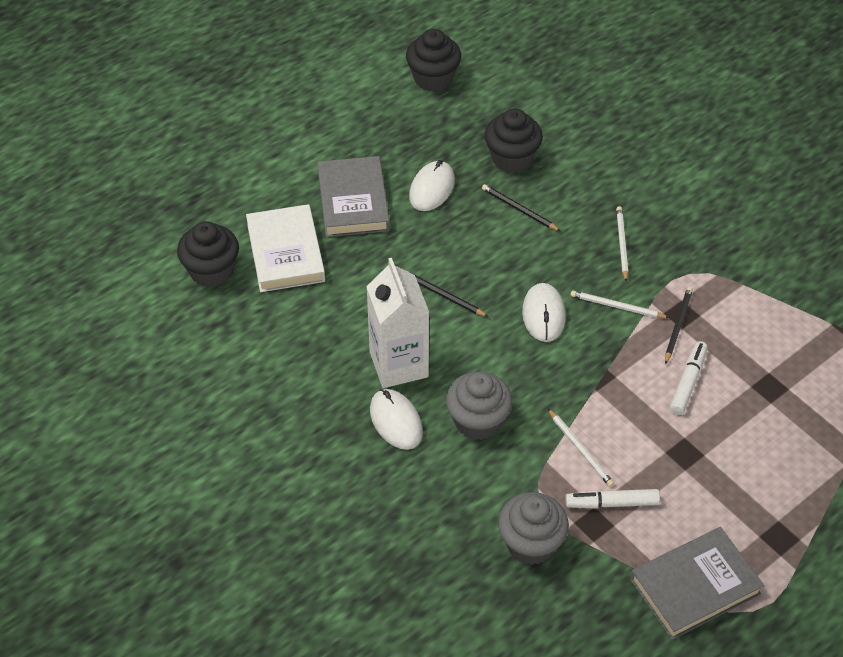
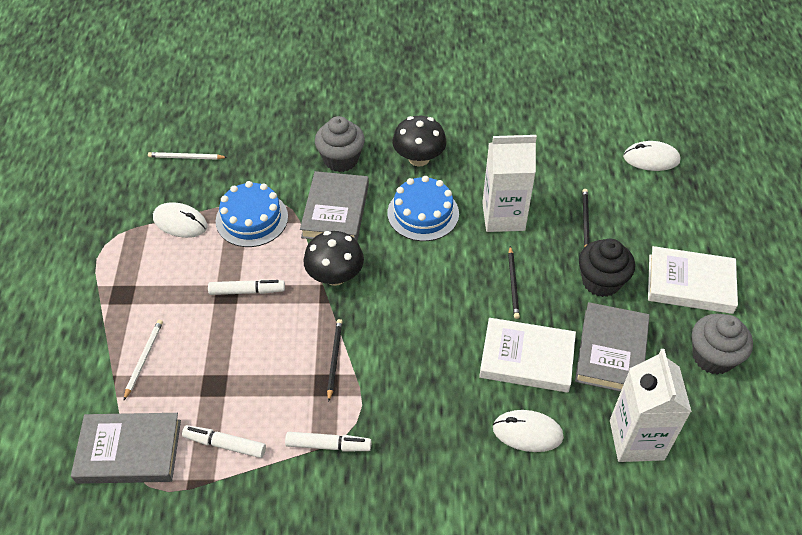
black cupcake: 3 -> 1
black mushroom: 0 -> 2
blue cake: 0 -> 2
grey book: 2 -> 3
white book: 1 -> 2
white carton: 1 -> 2
white marker: 2 -> 3
white pencil: 3 -> 2

